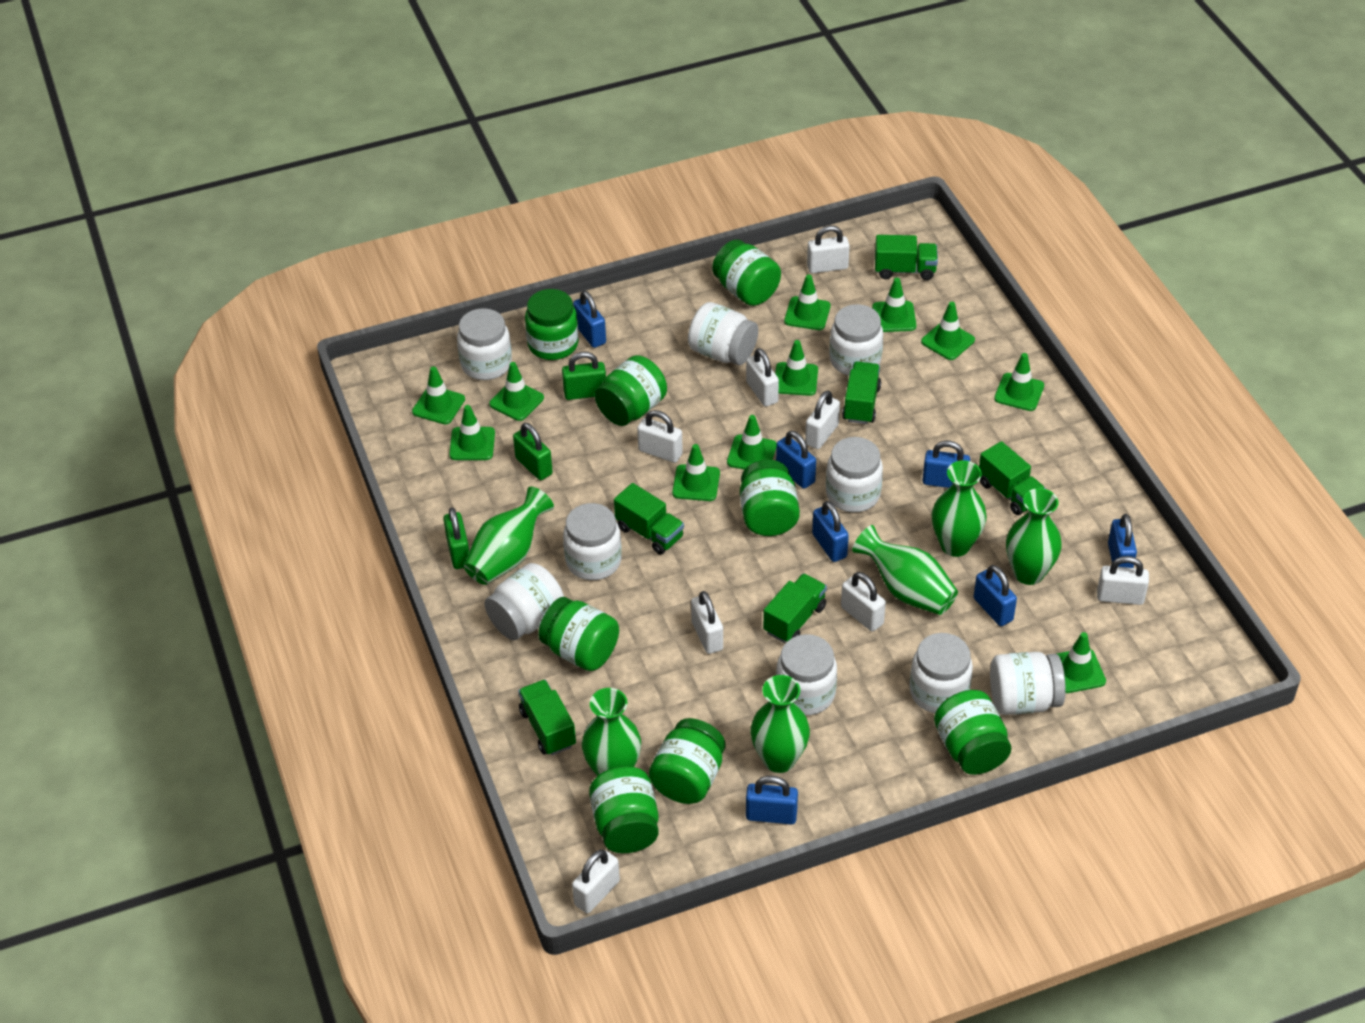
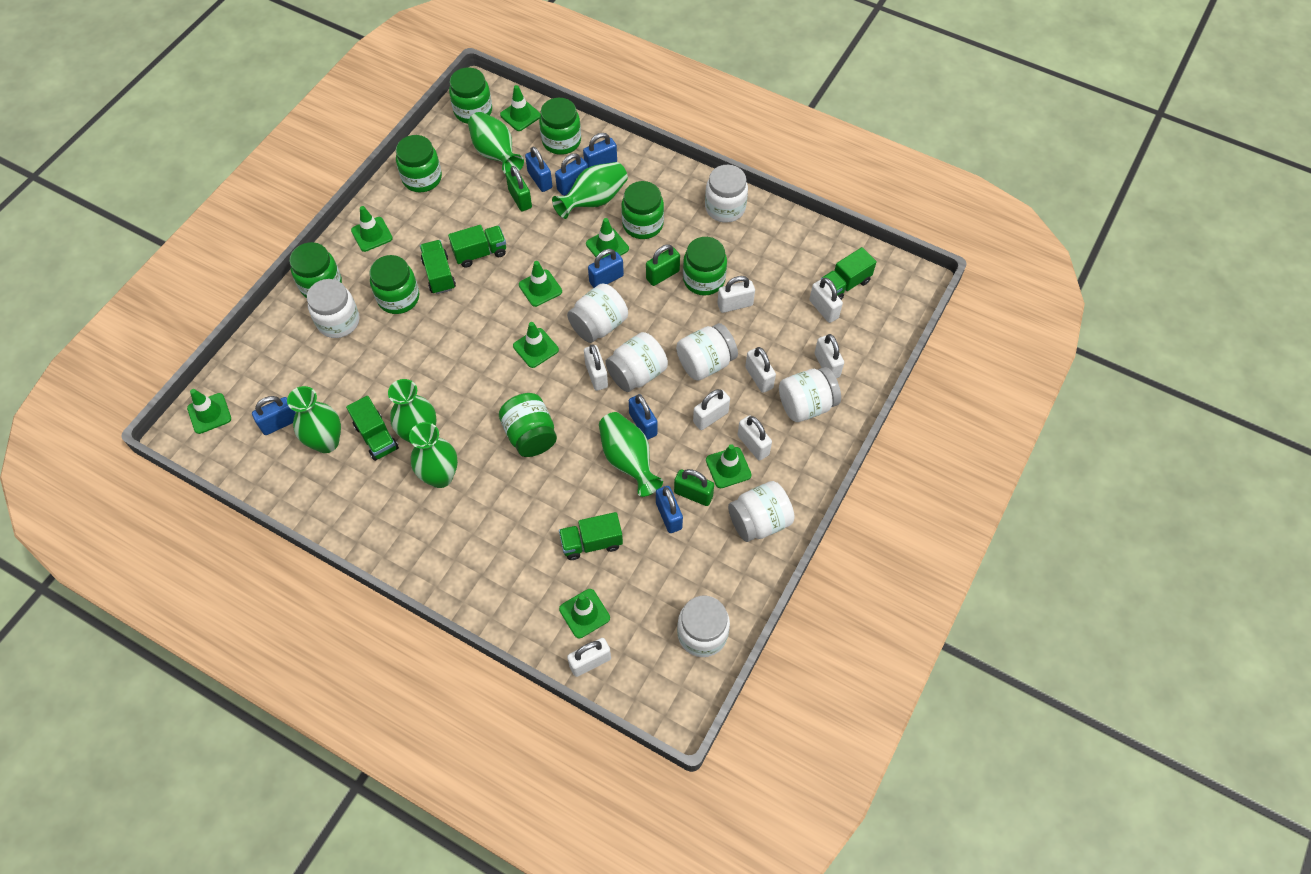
green traffic cone: 11 -> 8
green truck: 6 -> 5
white jar: 9 -> 8

